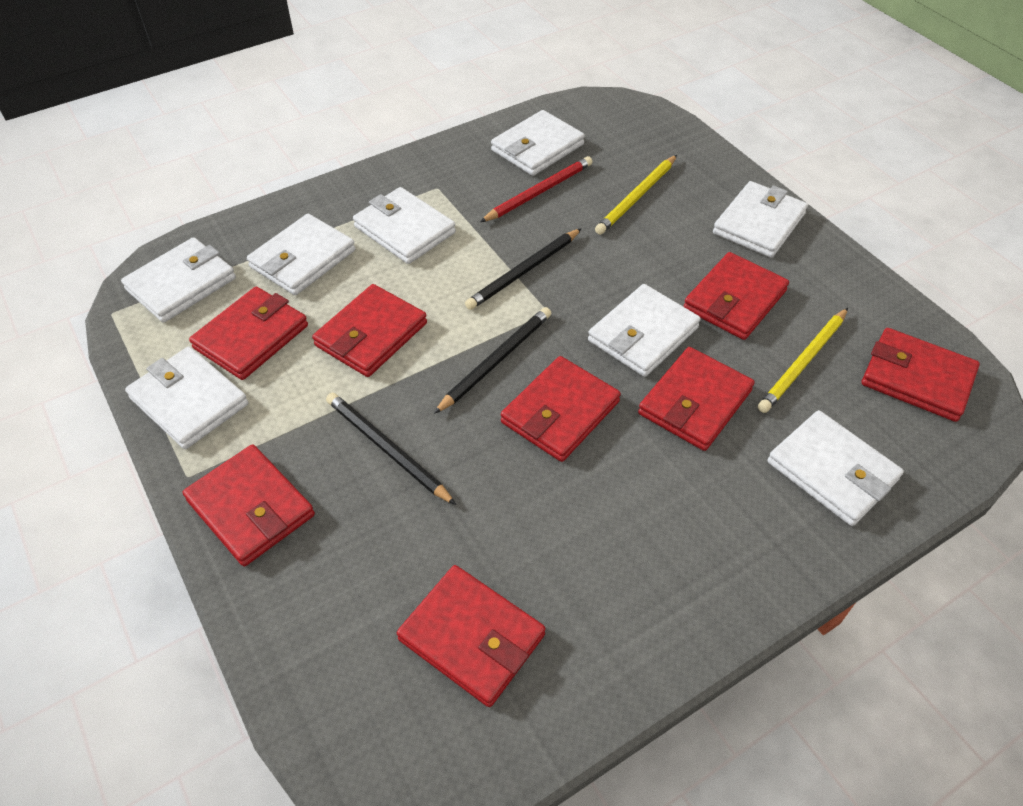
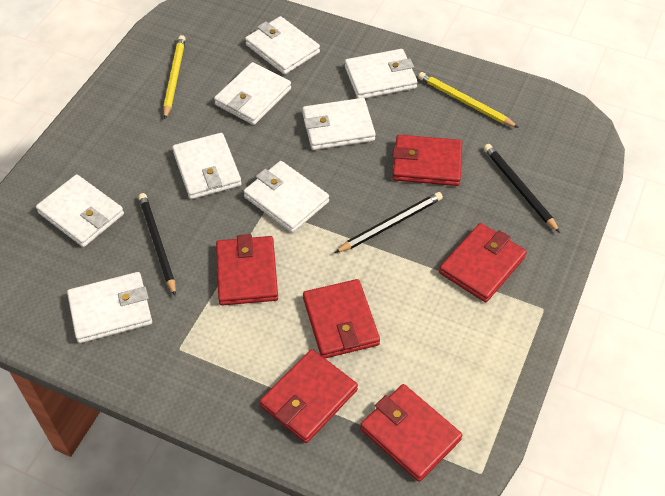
red pencil: 1 -> 0
red wallet: 8 -> 6

